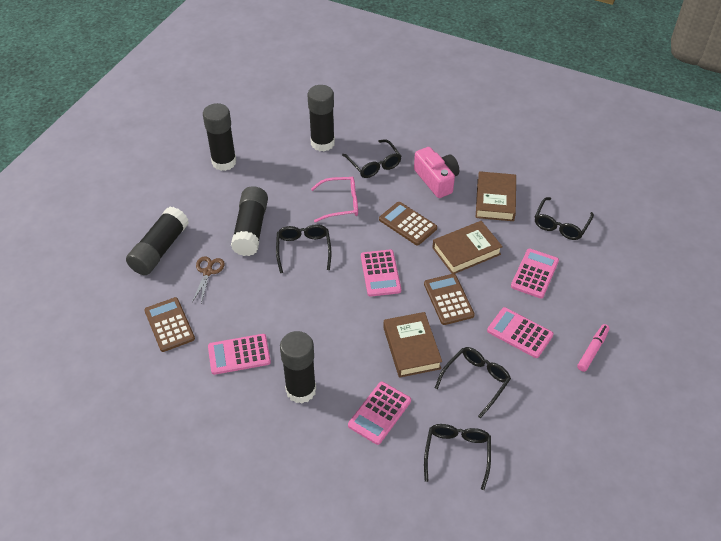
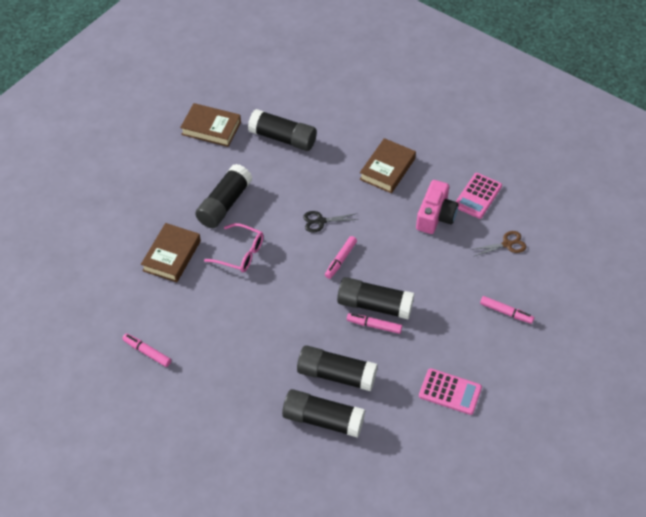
black glasses: 5 -> 0
black scissors: 0 -> 1
brown calculator: 3 -> 0
pink calculator: 5 -> 2
pink marker: 1 -> 4

